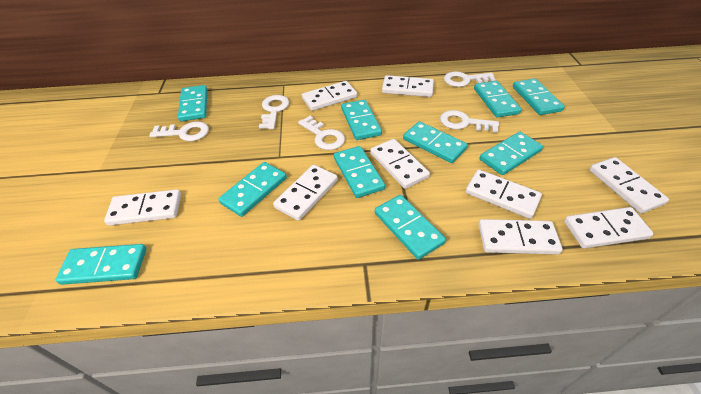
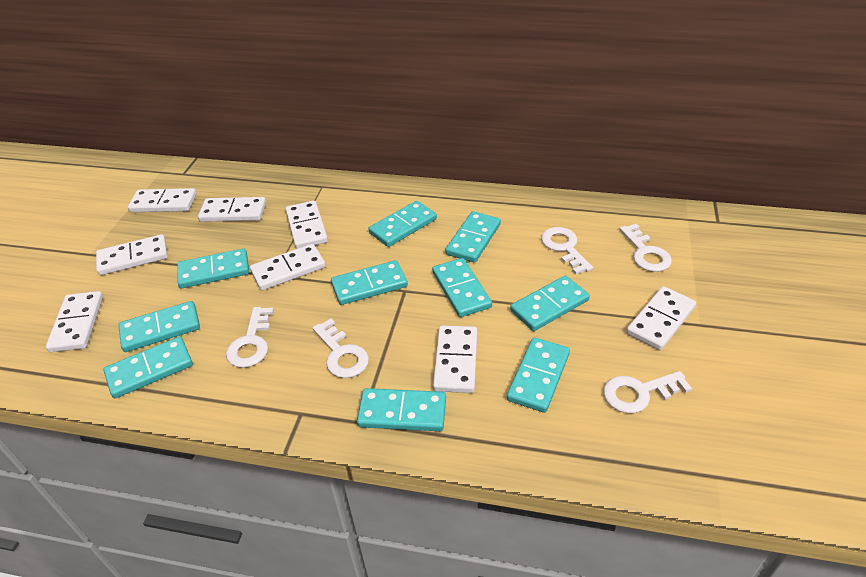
white domino: 9 -> 8

